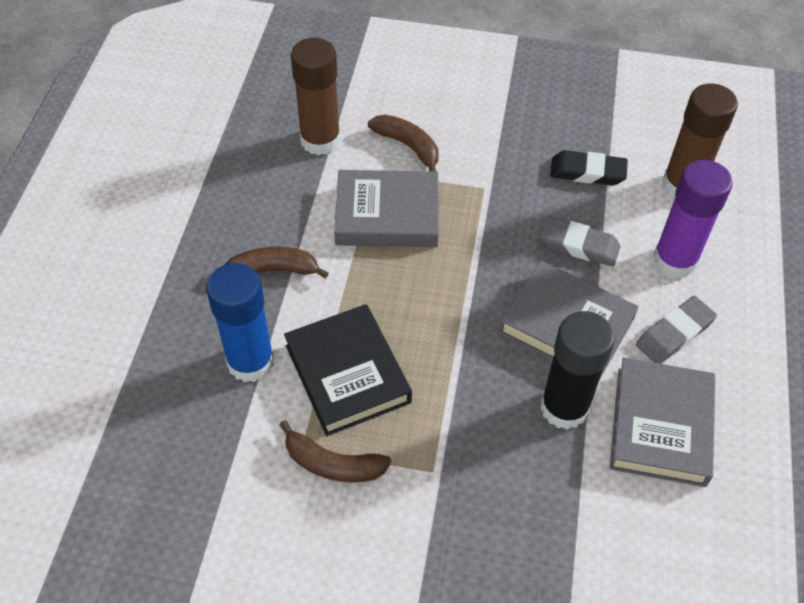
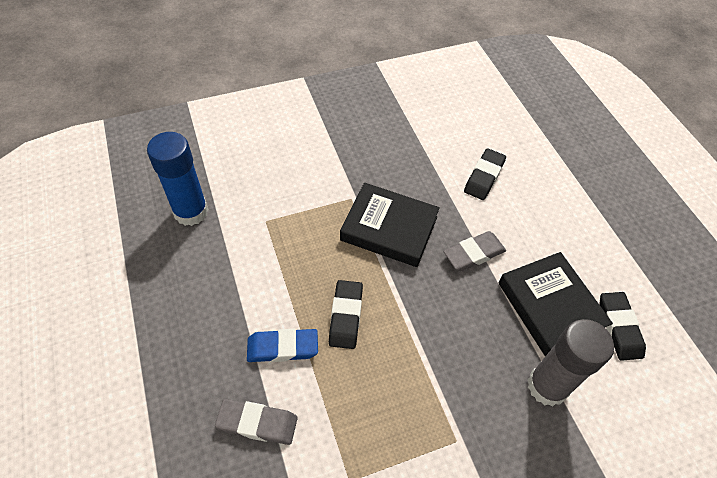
black book: 1 -> 2
black eraser: 1 -> 3
black glue stick: 1 -> 0
blue eraser: 0 -> 1
brown banana: 3 -> 0
brown glue stick: 2 -> 0
grey book: 3 -> 0
grey glue stick: 0 -> 1
purple glue stick: 1 -> 0

